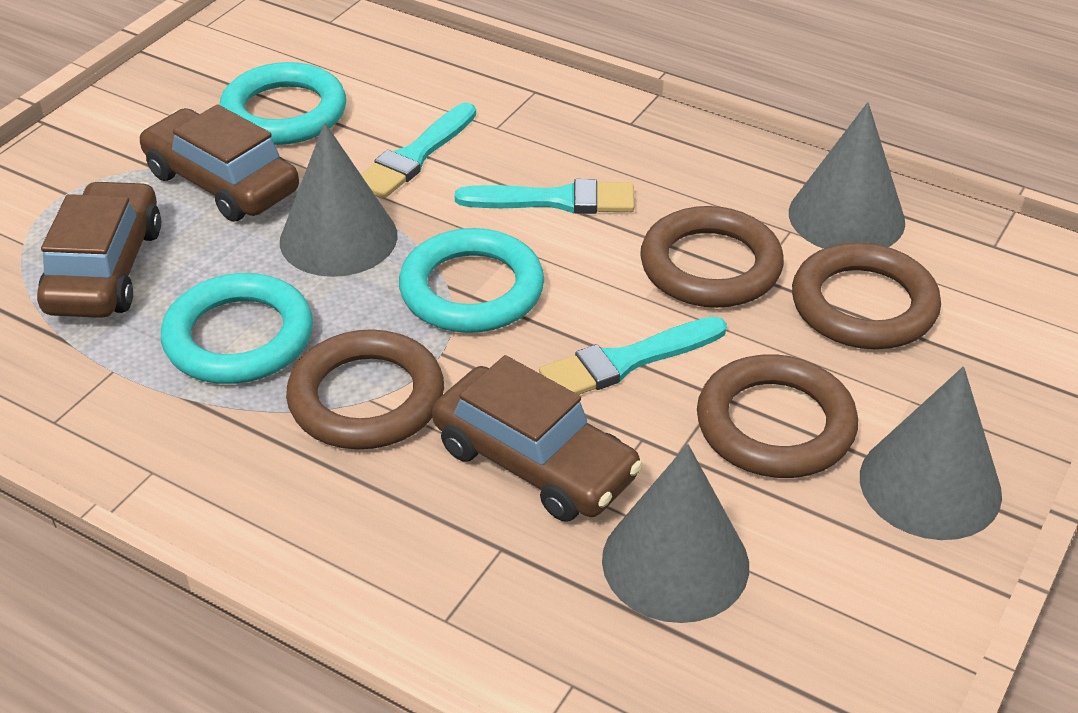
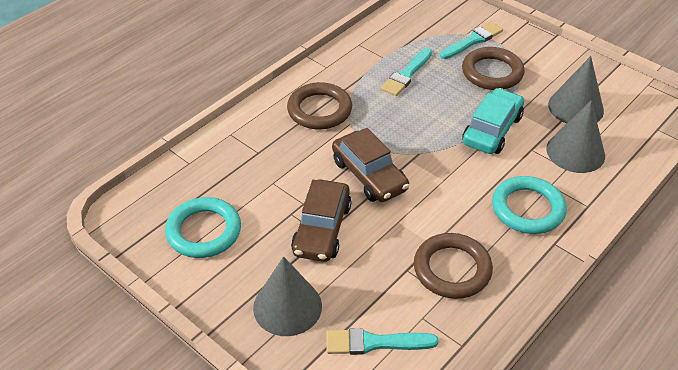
brown car: 3 -> 2
brown ring: 4 -> 3
grey cone: 4 -> 3
turquoise car: 0 -> 1
turquoise ring: 3 -> 2

